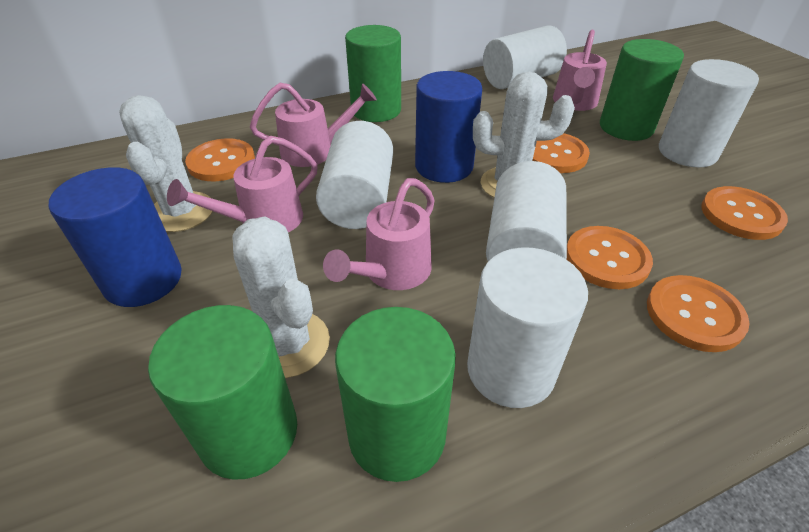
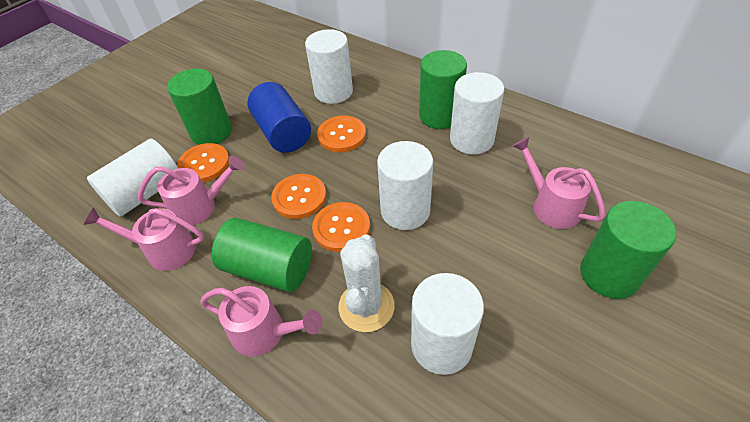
blue cylinder: 2 -> 1
orange button: 5 -> 4
white cactus: 3 -> 1

